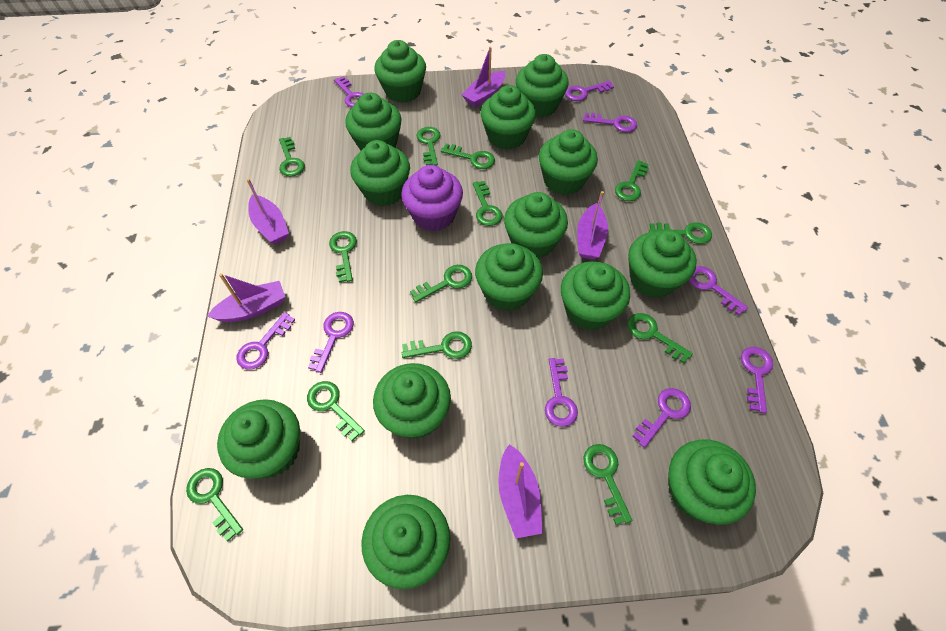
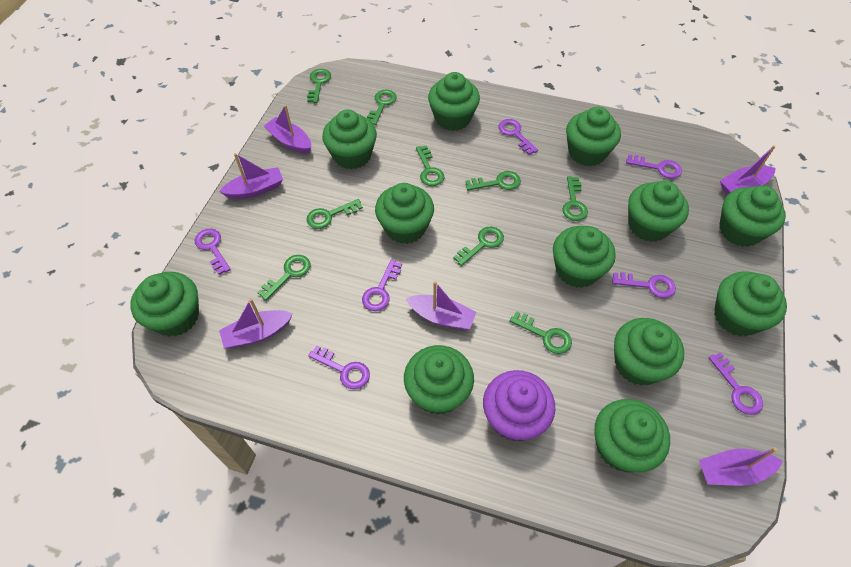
green cupcake: 14 -> 12
green key: 13 -> 9
purple boat: 5 -> 6
purple key: 9 -> 7

